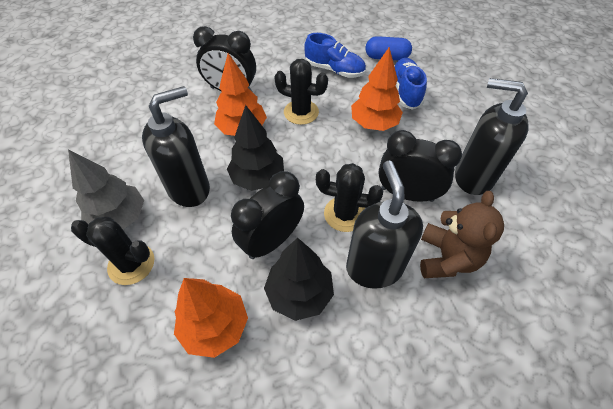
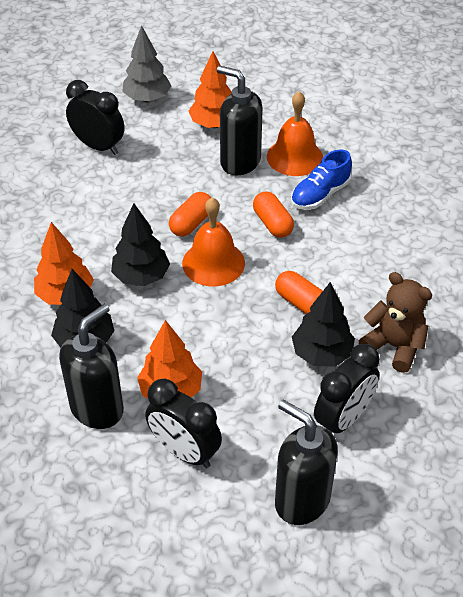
black cactus: 3 -> 0
black tree: 2 -> 3
blue capsule: 1 -> 0
blue shoe: 2 -> 1
orange bell: 0 -> 2
orange capsule: 0 -> 3

